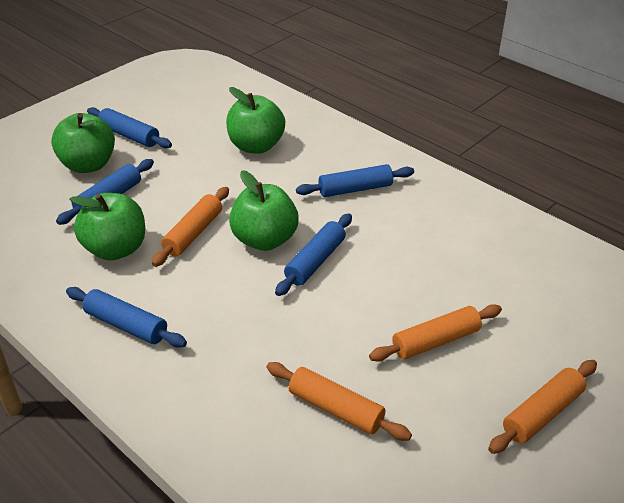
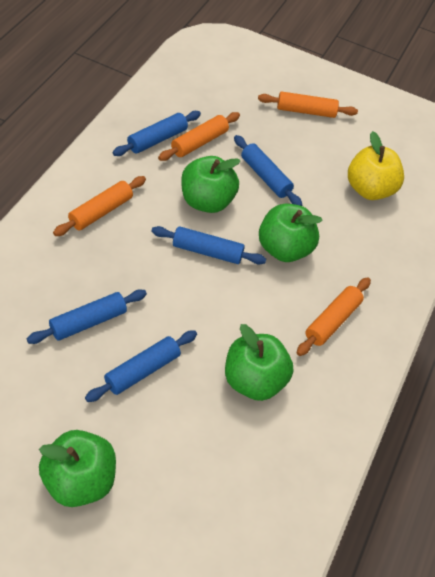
yellow apple: 0 -> 1

